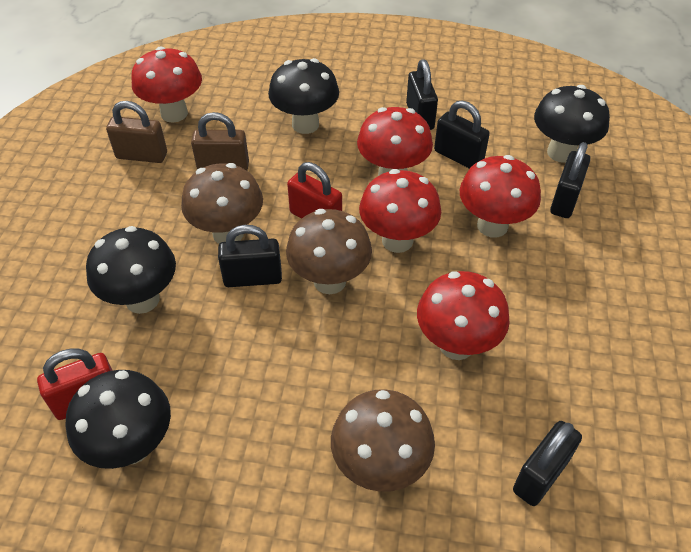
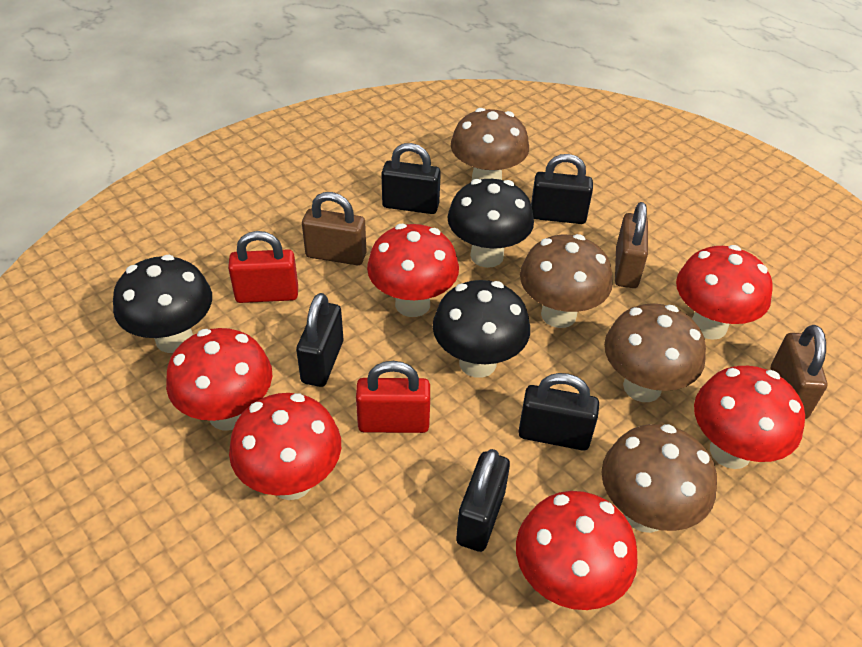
black mushroom: 4 -> 3
brown mushroom: 3 -> 4
brown padlock: 2 -> 3
red mushroom: 5 -> 6

